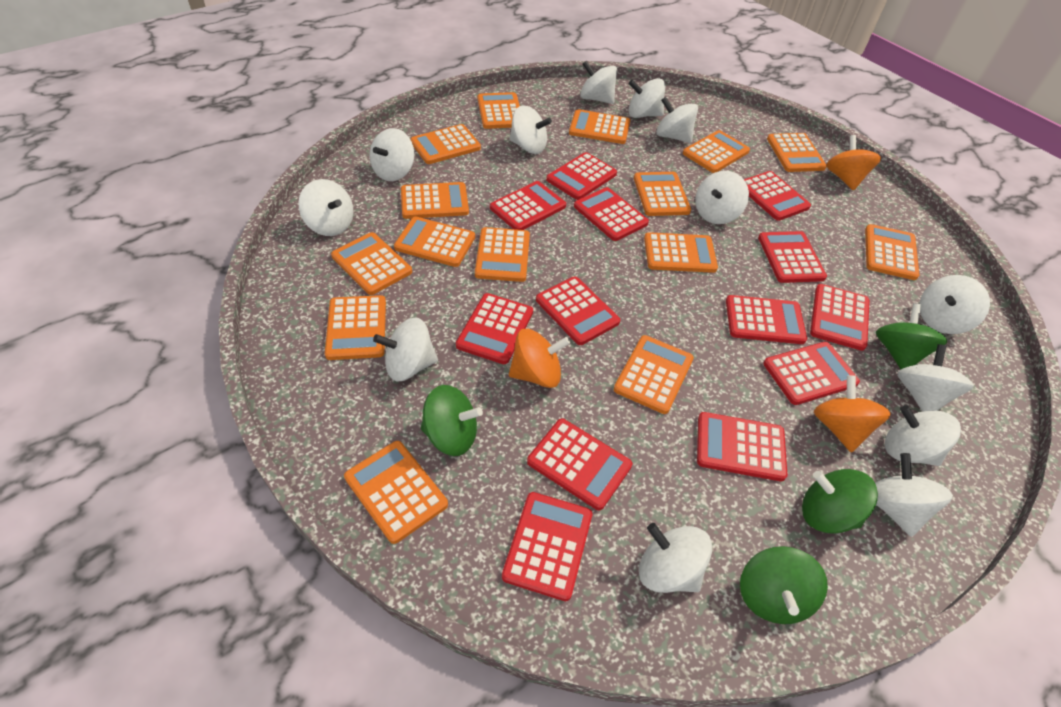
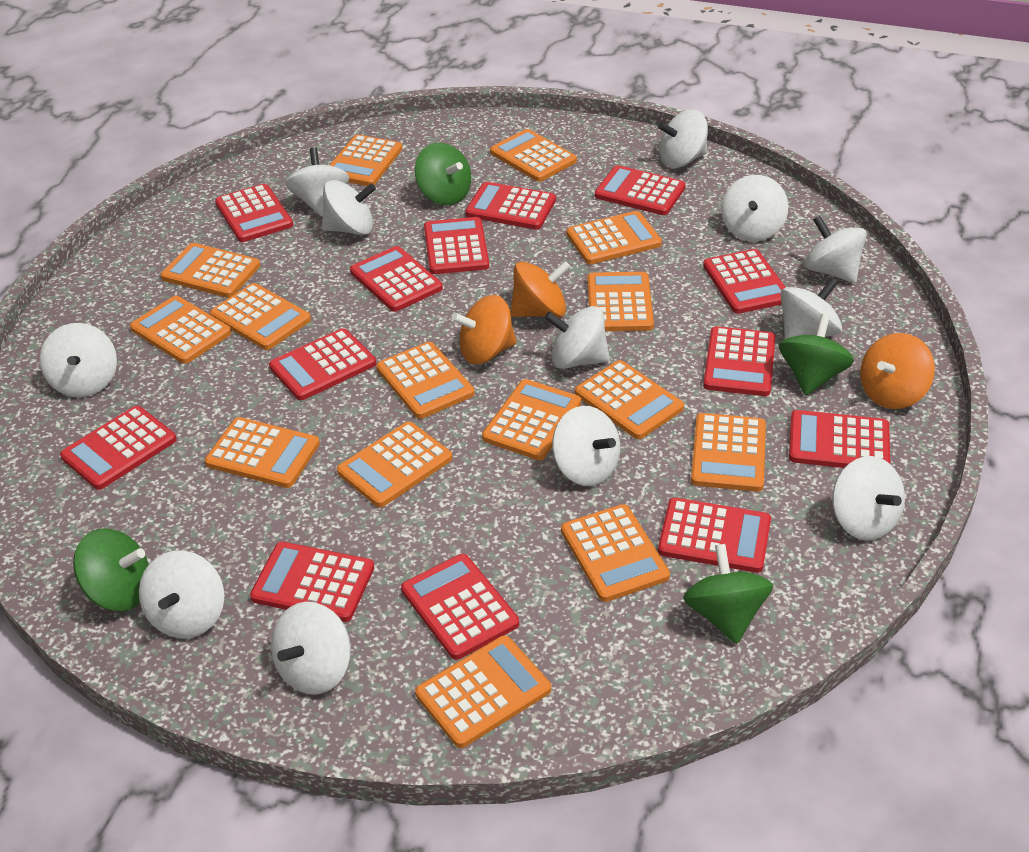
white spinning top: 13 -> 12

